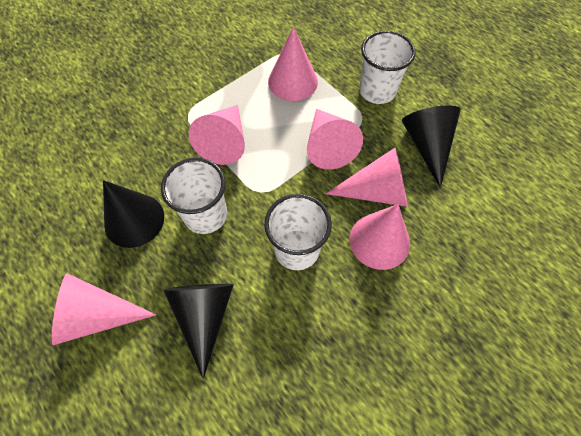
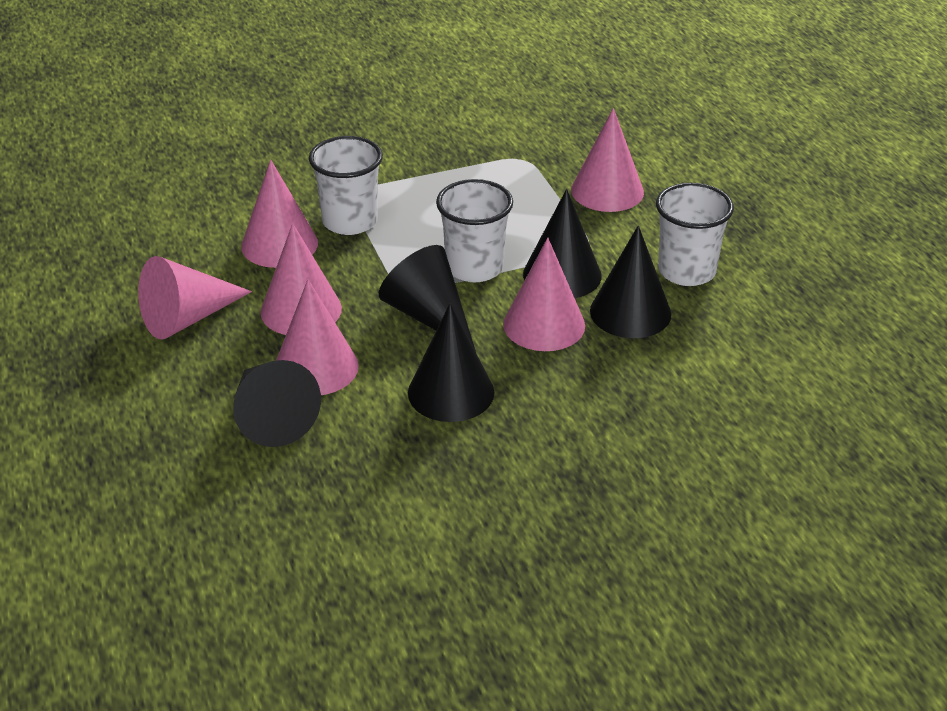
black cone: 3 -> 5

